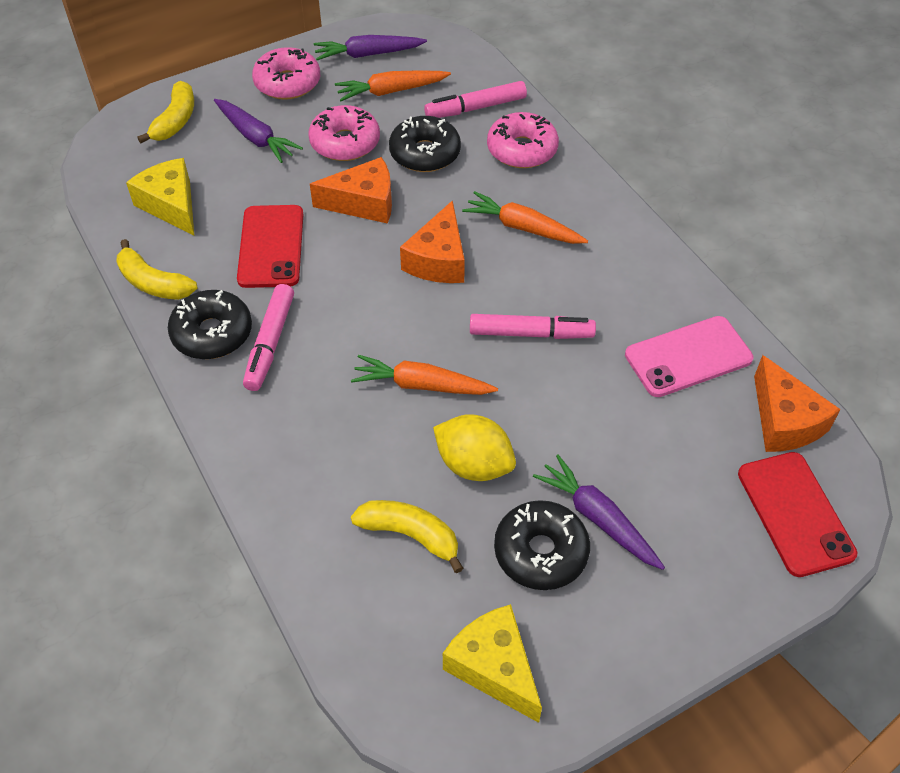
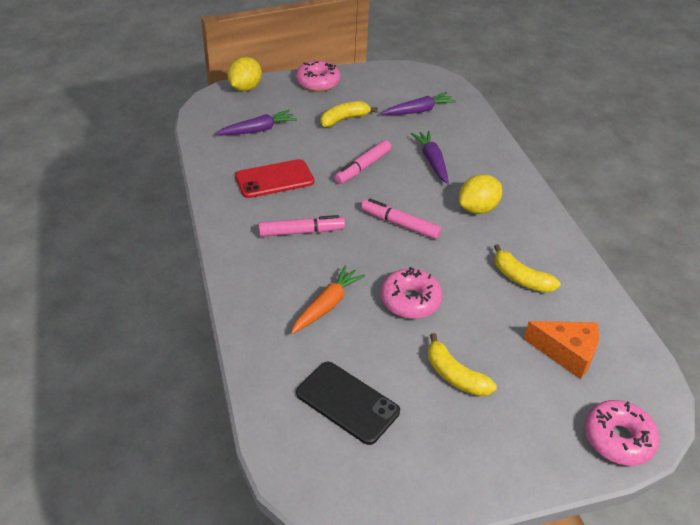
black donut: 3 -> 0
black phone: 0 -> 1
orange carrot: 3 -> 1
orange cheese: 3 -> 1
pink phone: 1 -> 0
red phone: 2 -> 1
yellow cheese: 2 -> 0
yellow lemon: 1 -> 2

